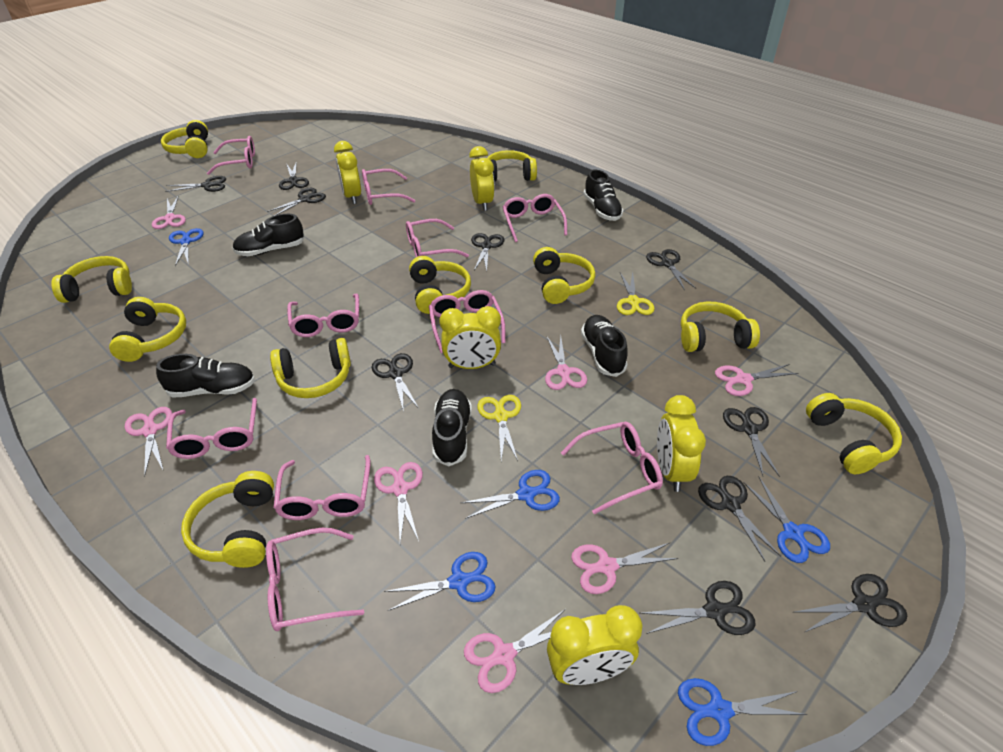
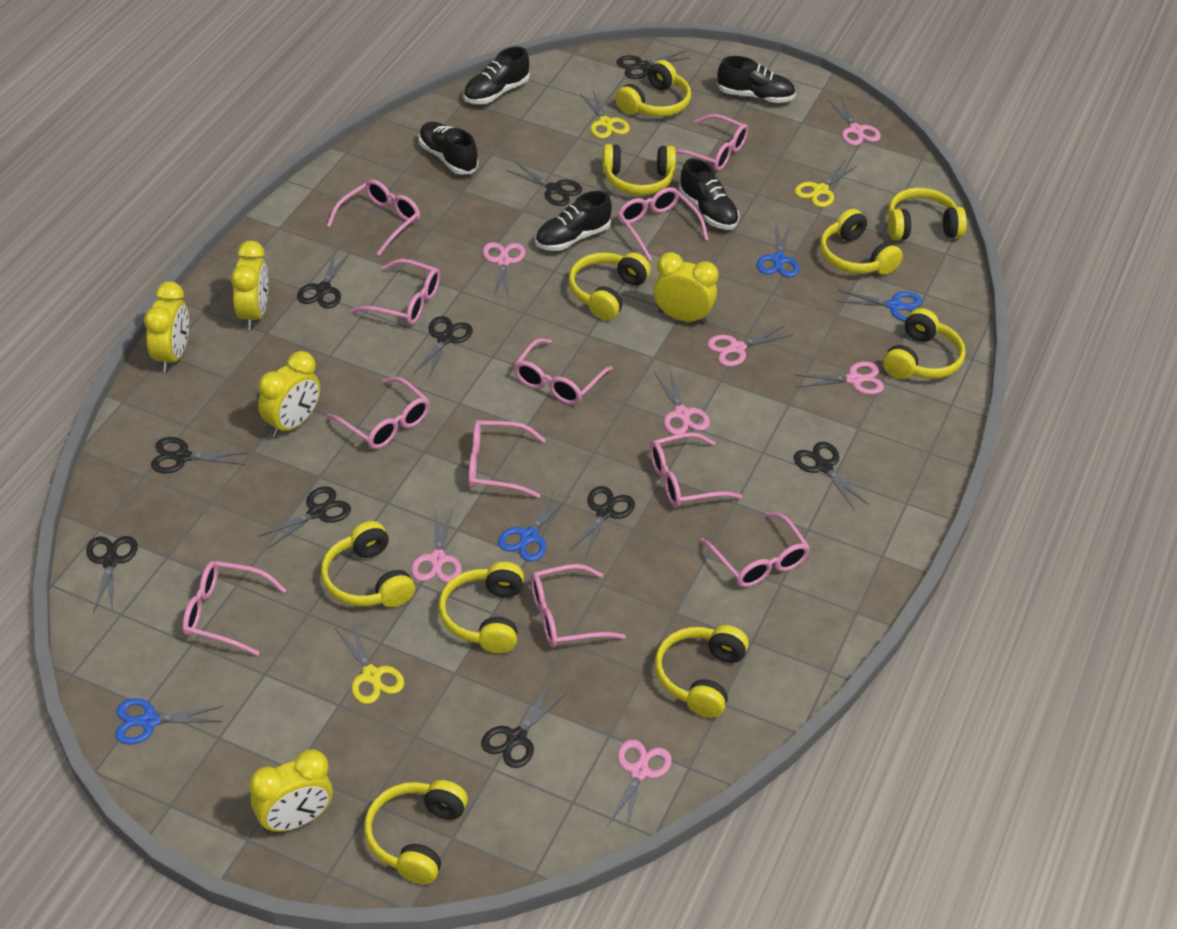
blue scissors: 5 -> 4
pink glasses: 10 -> 11
yellow scissors: 2 -> 3

